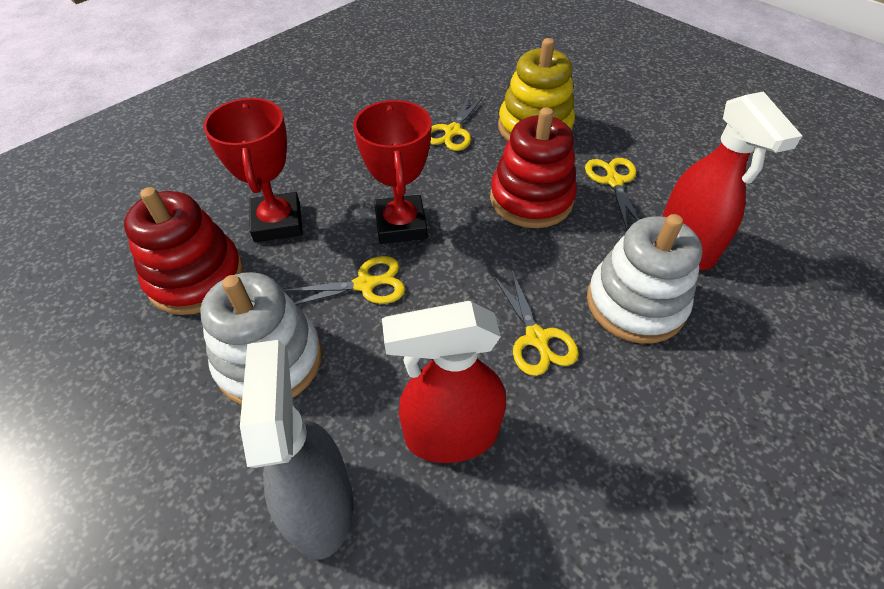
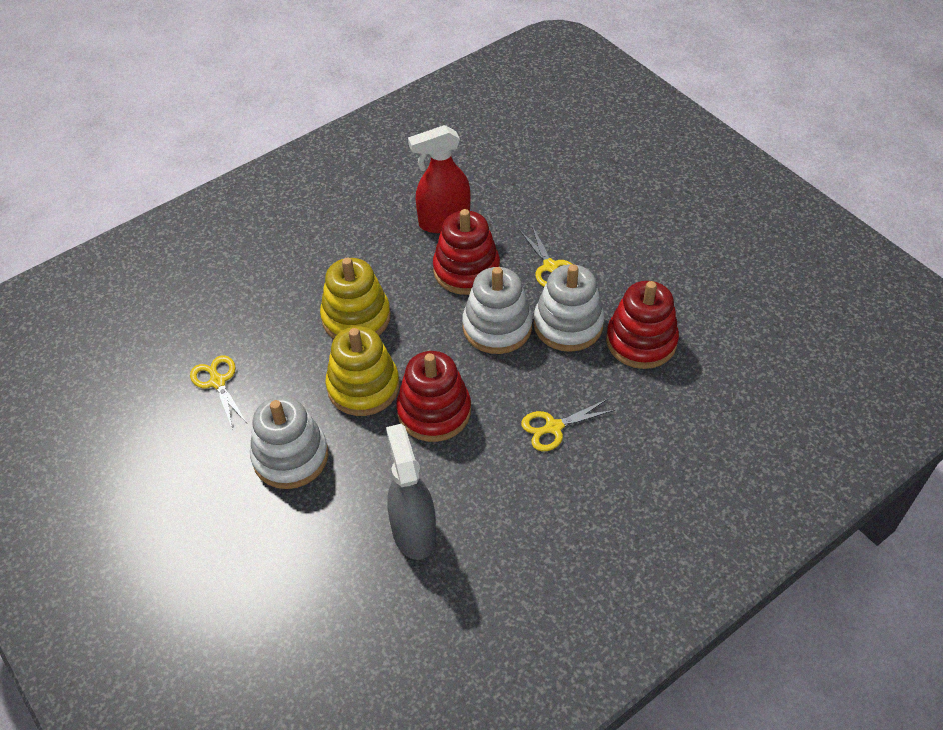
red spray bottle: 2 -> 1
red stacking toy: 2 -> 3
red trophy: 2 -> 0
white stacking toy: 2 -> 3
yellow scissors: 4 -> 3
yellow stacking toy: 1 -> 2

